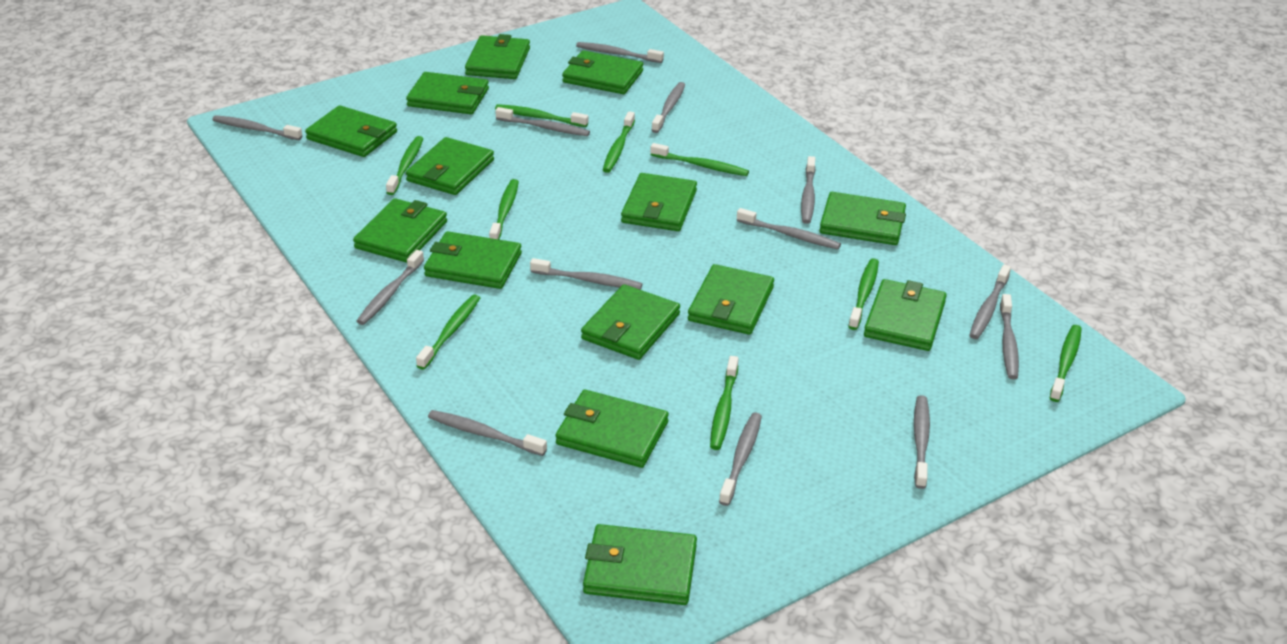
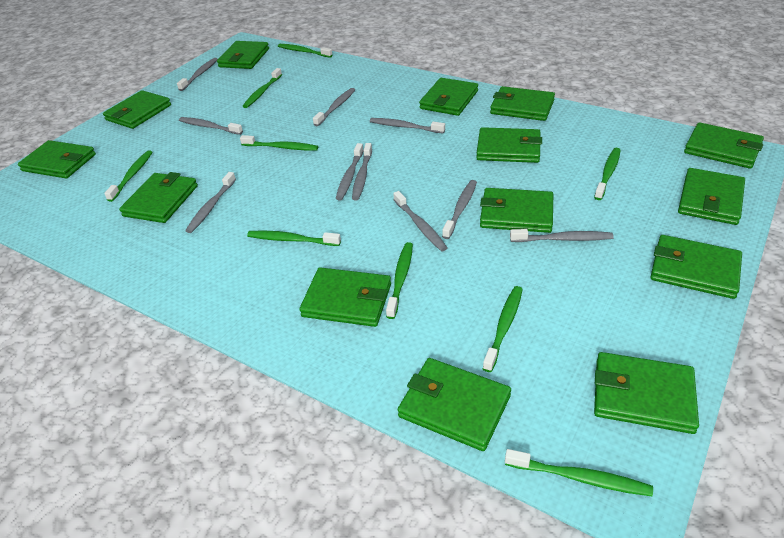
grey toothbrush: 13 -> 10

